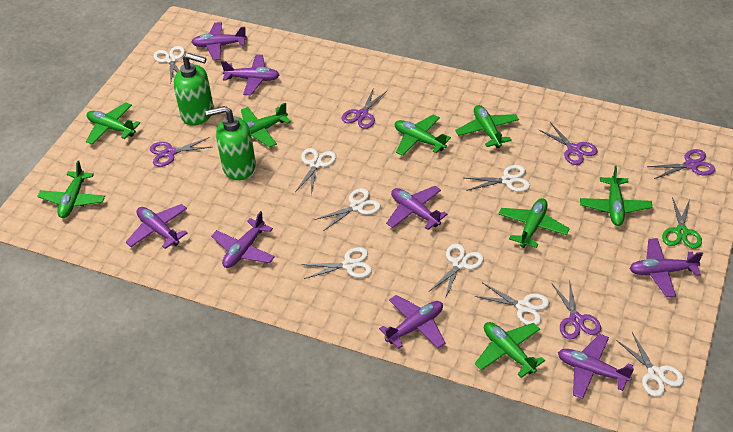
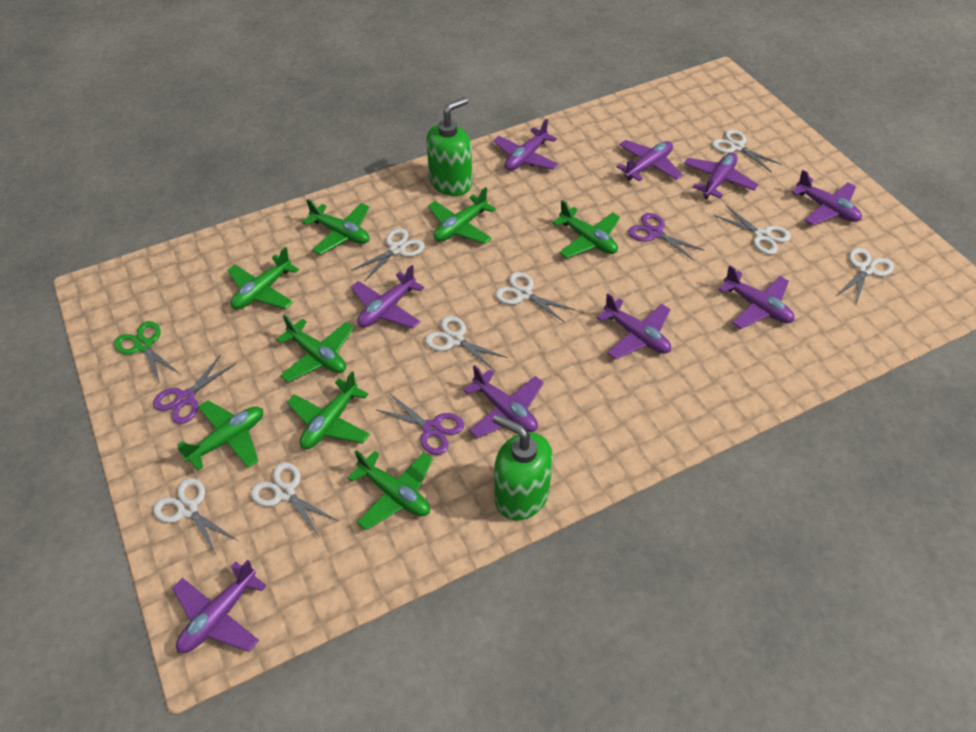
purple plane: 8 -> 9
purple scissors: 5 -> 3

